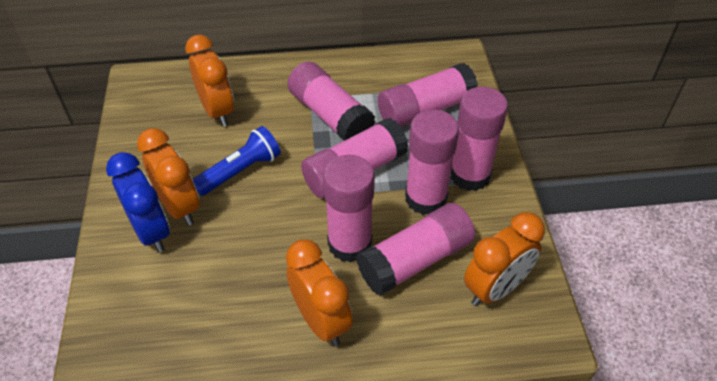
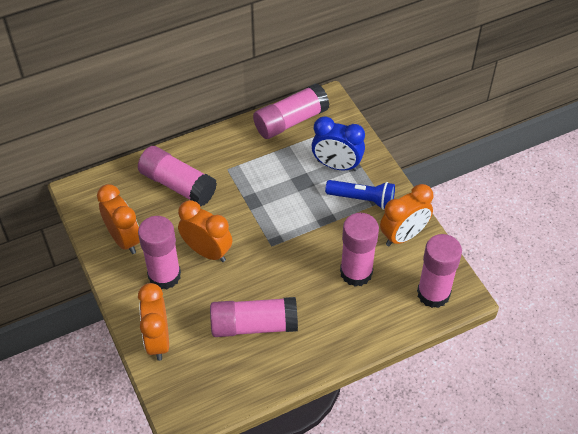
pink glue stick: 7 -> 6

